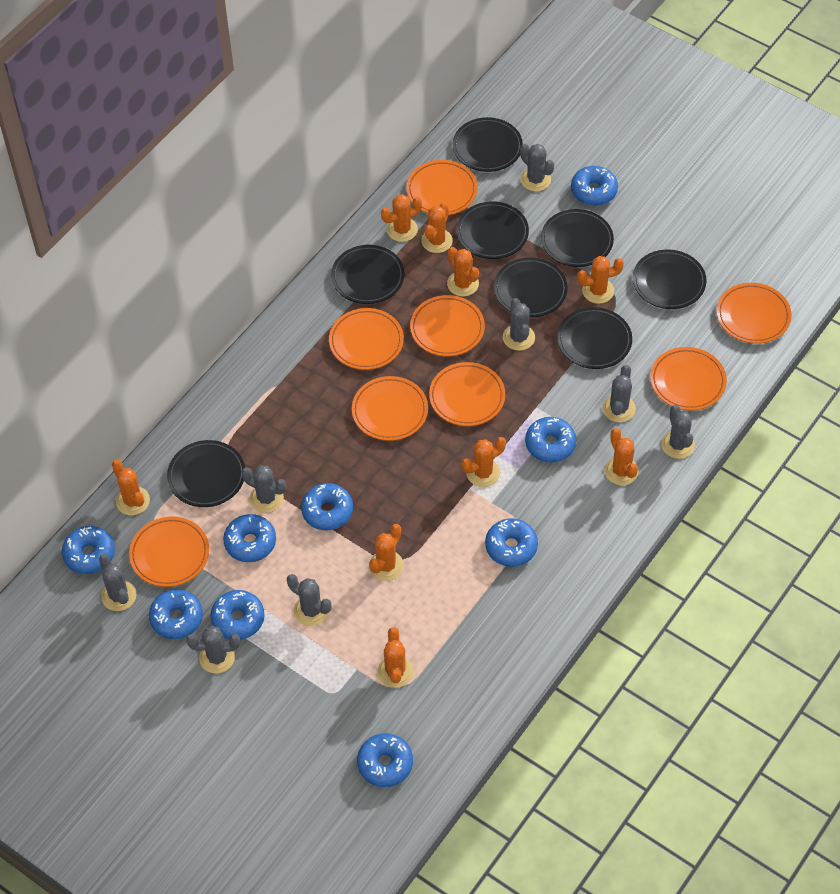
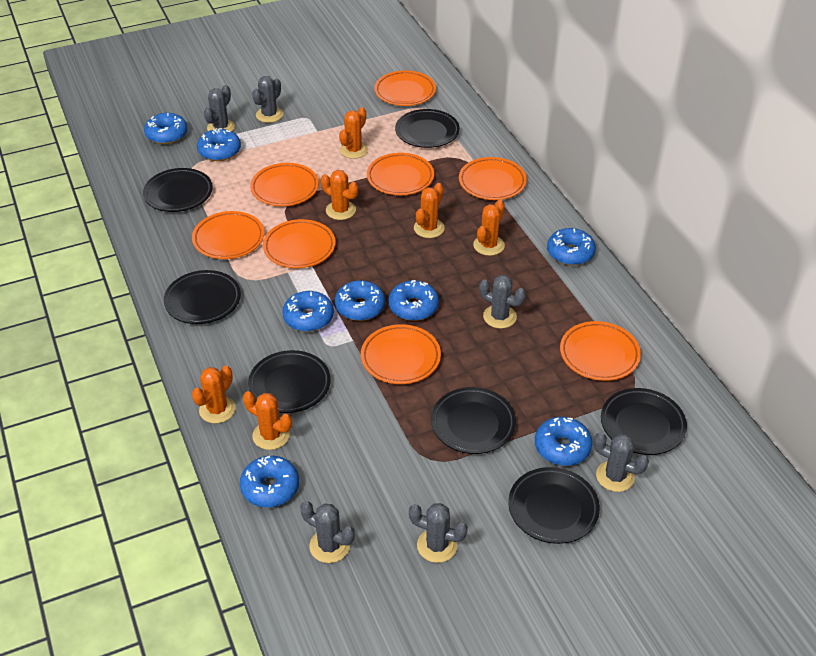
black plate: 8 -> 7
blue donut: 9 -> 8
grey cactus: 8 -> 6
orange cactus: 9 -> 6

